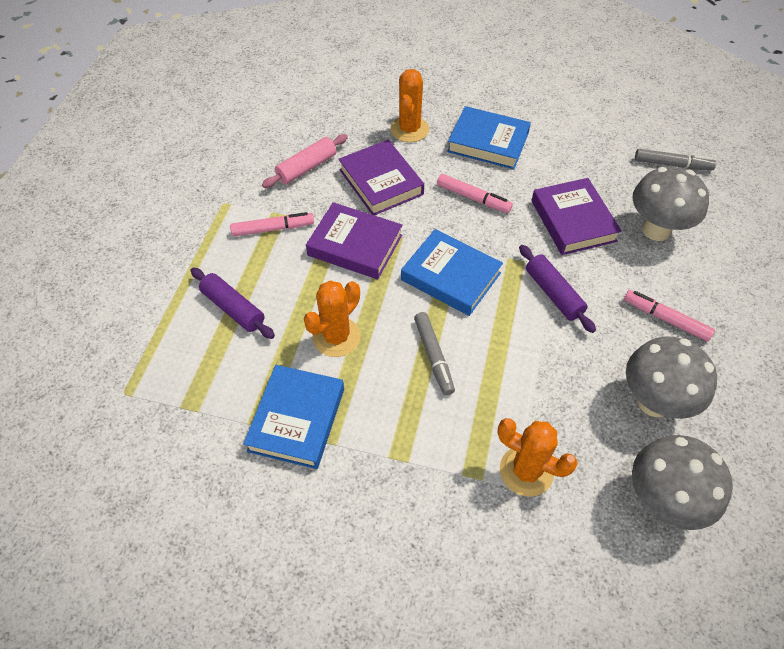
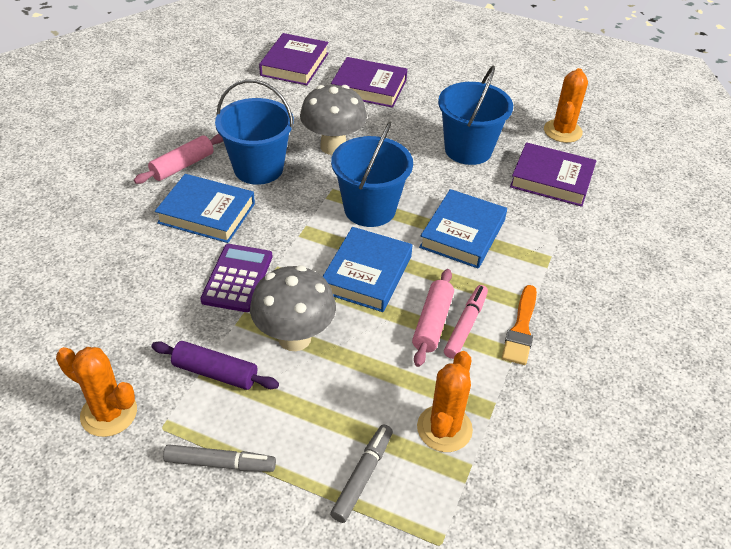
blue bucket: 0 -> 3
grey mushroom: 3 -> 2
orange brush: 0 -> 1
pink marker: 3 -> 1
pink rolling pin: 1 -> 2
purple calculator: 0 -> 1
purple rolling pin: 2 -> 1

